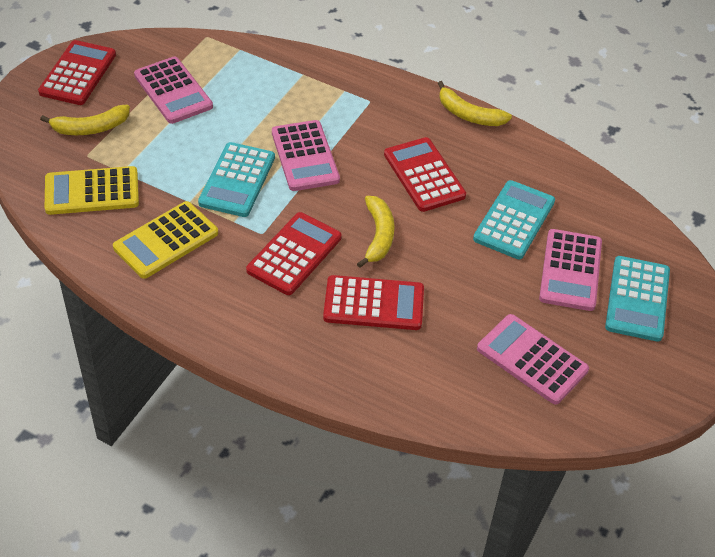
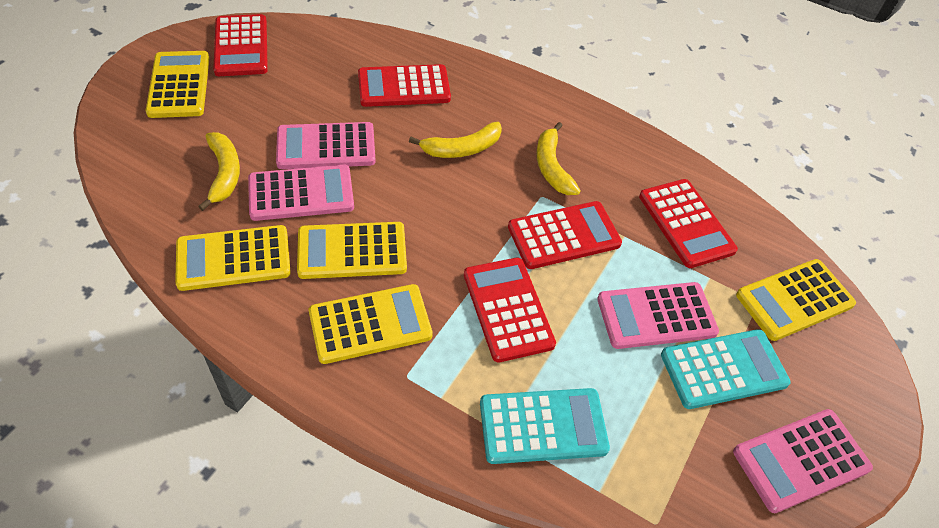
red calculator: 4 -> 5
turquoise calculator: 3 -> 2
yellow calculator: 2 -> 5

